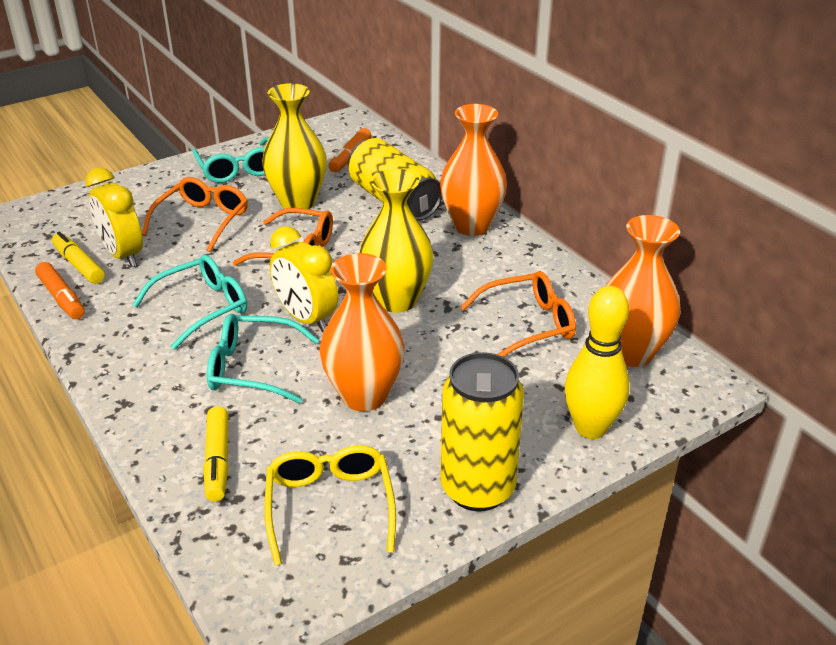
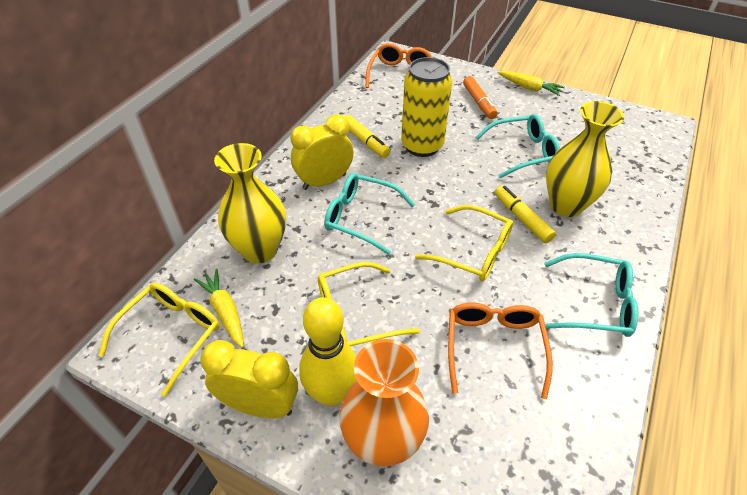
orange glasses: 3 -> 2
orange marker: 2 -> 1
orange vase: 3 -> 1
yellow can: 2 -> 1
yellow carrot: 0 -> 2
yellow glasses: 1 -> 3

